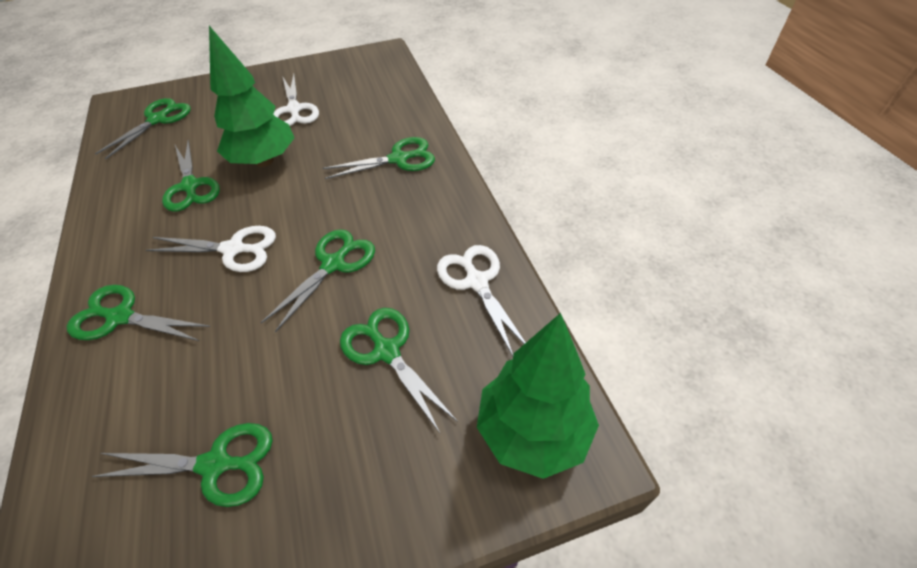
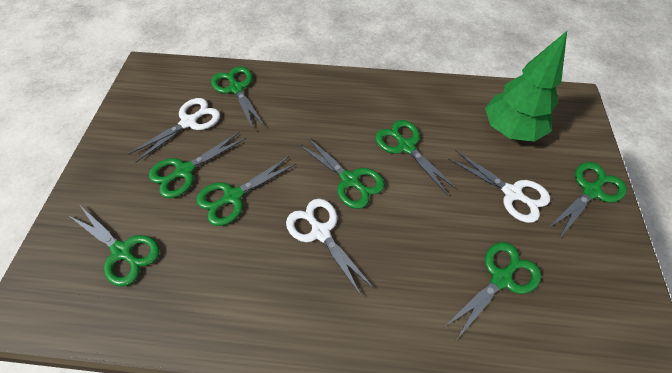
green scissors: 7 -> 8
green tree: 2 -> 1

